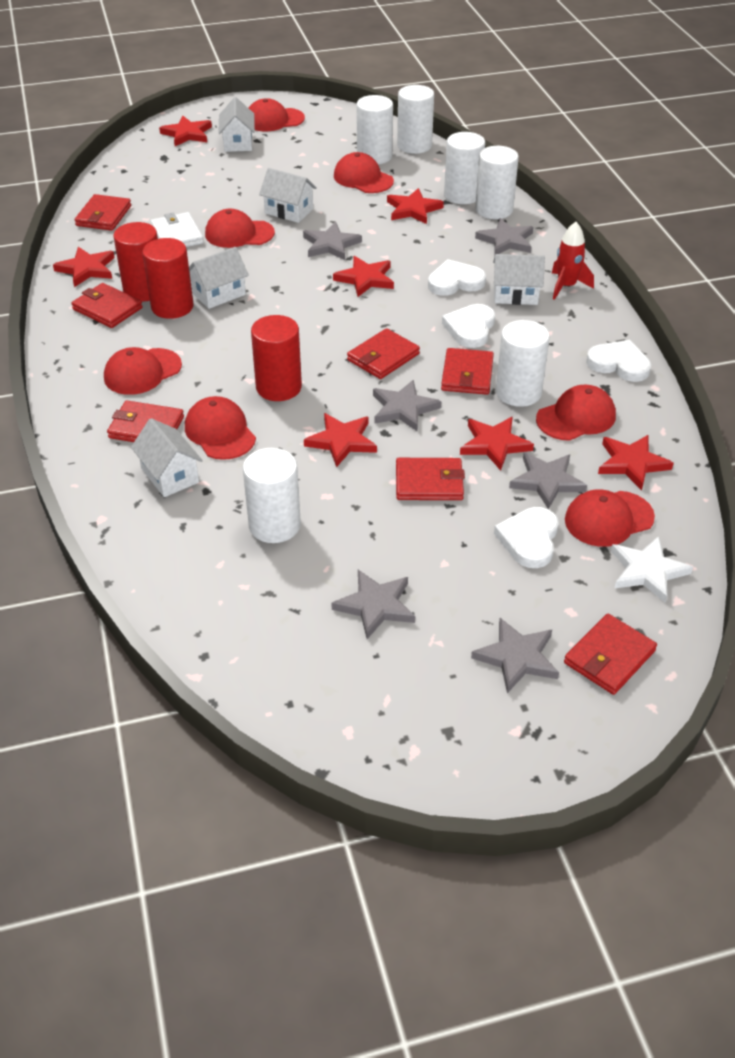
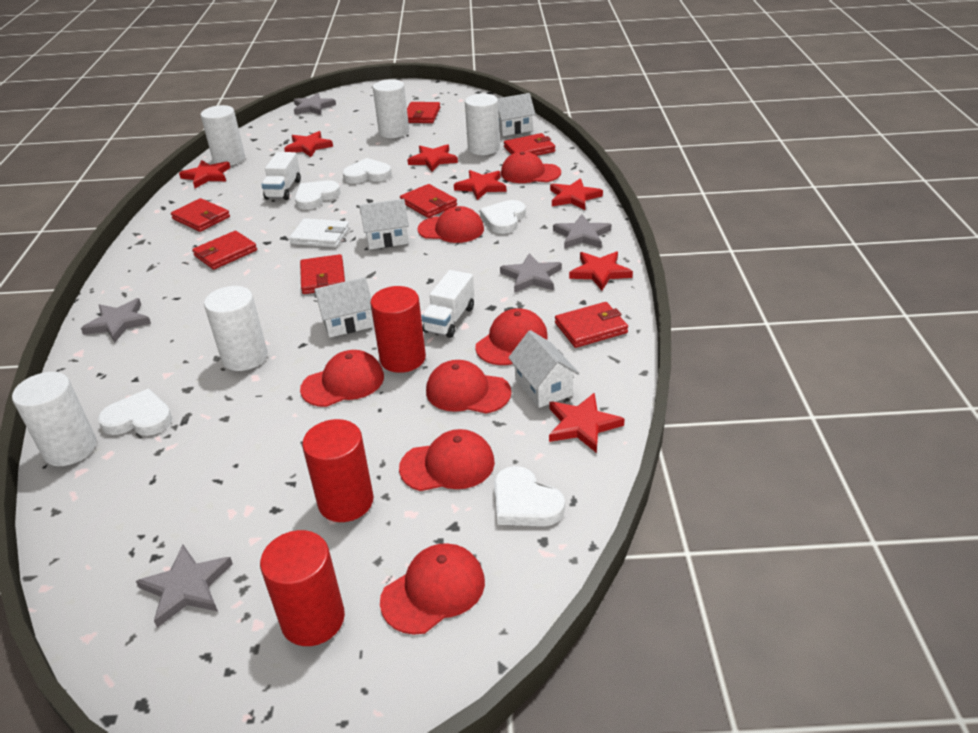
grey star: 6 -> 5
red rocket: 1 -> 0
white cylinder: 6 -> 5
white heart: 4 -> 5
white house: 5 -> 4
white star: 1 -> 0
white truck: 0 -> 2

